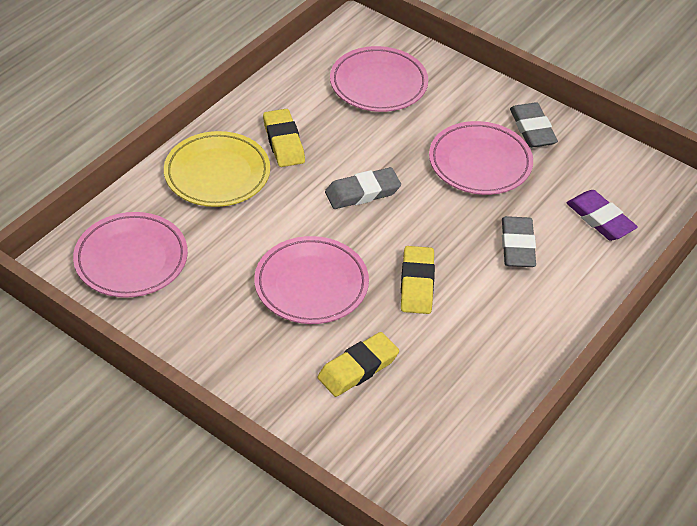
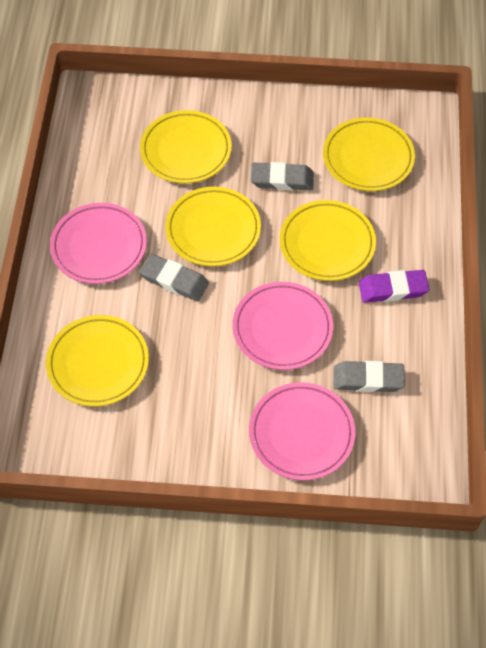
pink plate: 4 -> 3
yellow eraser: 3 -> 0
yellow plate: 1 -> 5

